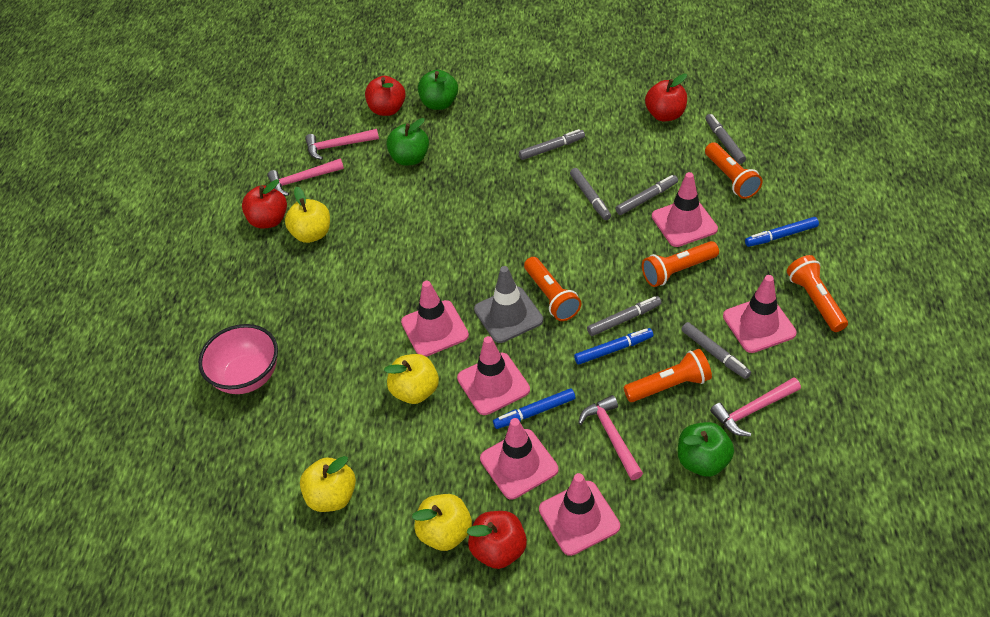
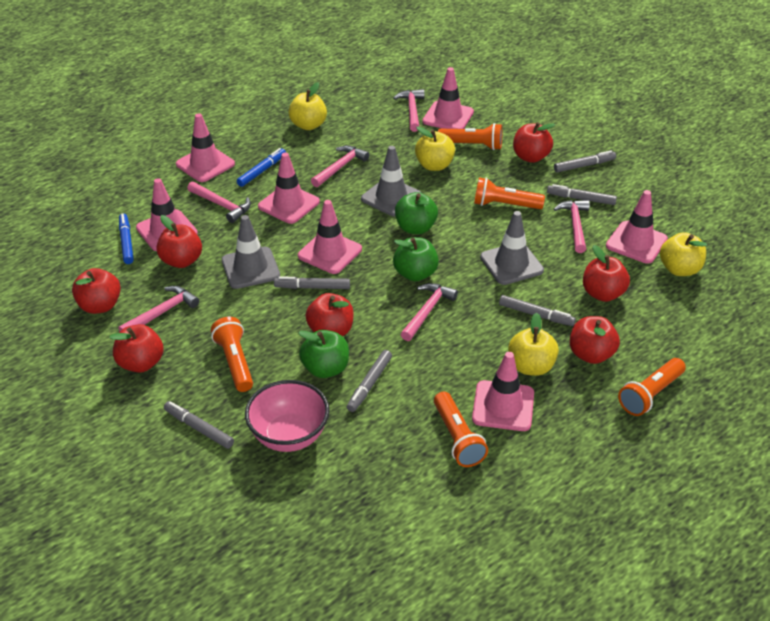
blue marker: 3 -> 2
grey traffic cone: 1 -> 3
pink hammer: 4 -> 6
pink traffic cone: 6 -> 7
red apple: 4 -> 7

